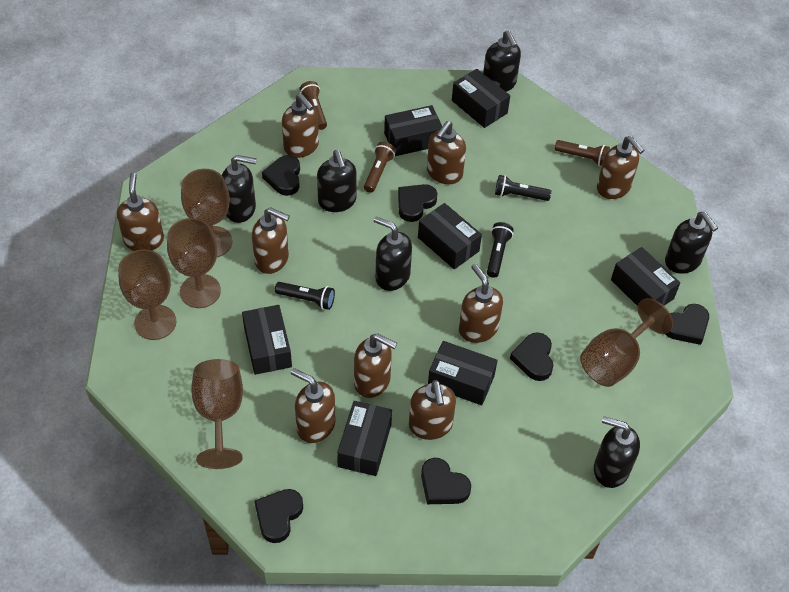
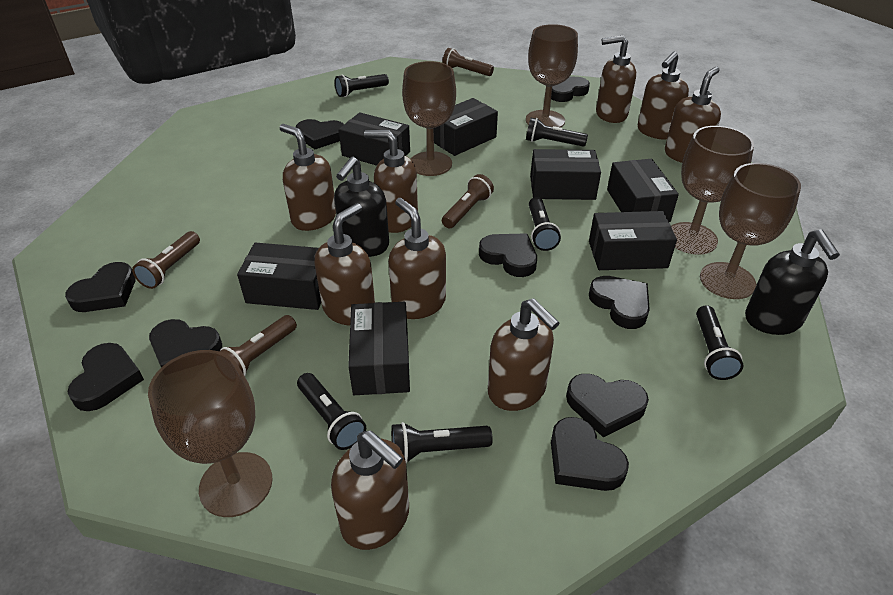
black flashlight: 3 -> 6
black heart: 6 -> 9
black soap dispenser: 6 -> 2
brown flashlight: 3 -> 4

